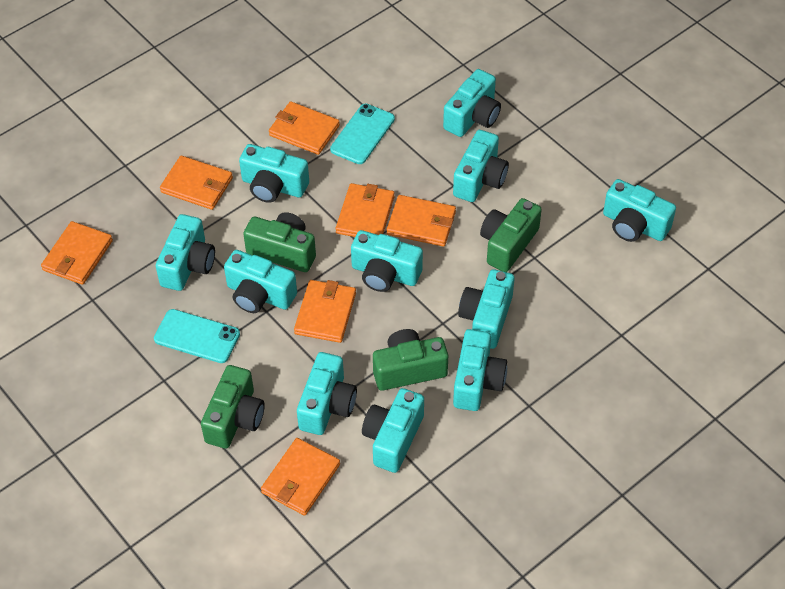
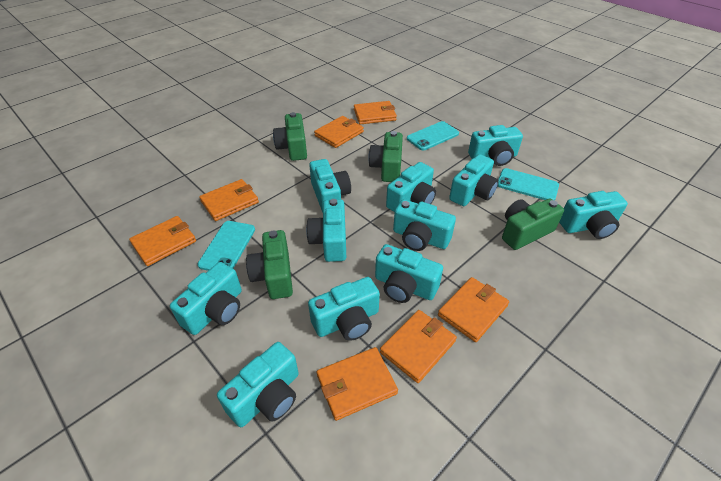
turquoise phone: 2 -> 3

